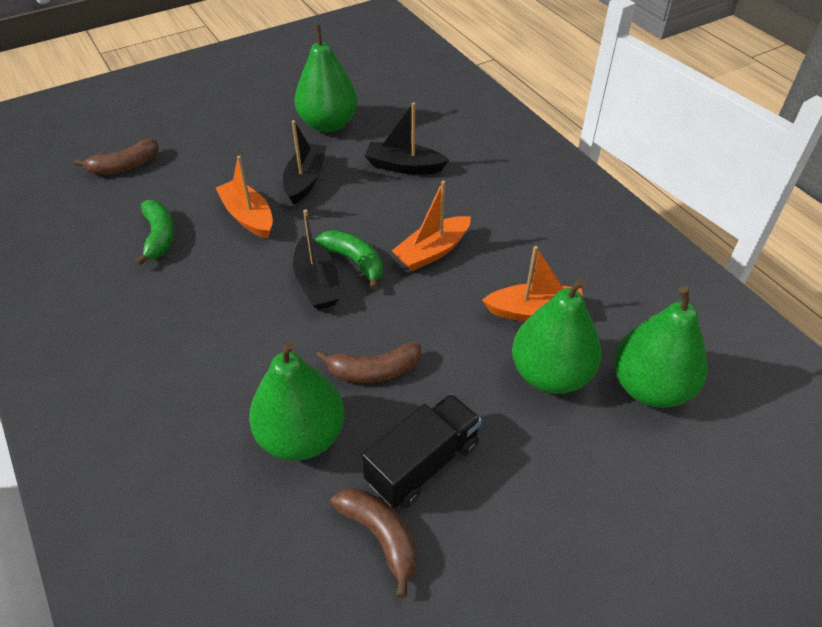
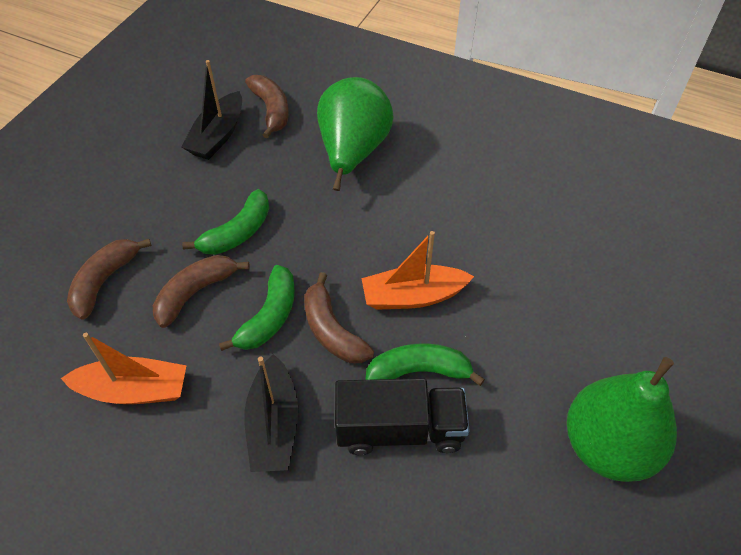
black boat: 3 -> 2
brown banana: 3 -> 4
green banana: 2 -> 3
green pear: 4 -> 2
orange boat: 3 -> 2

